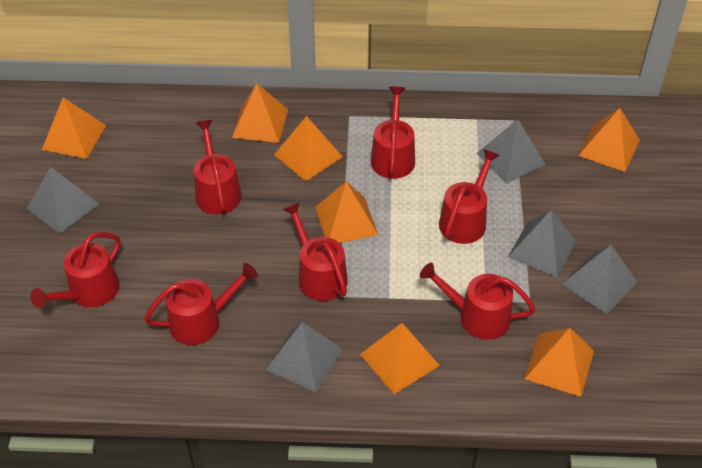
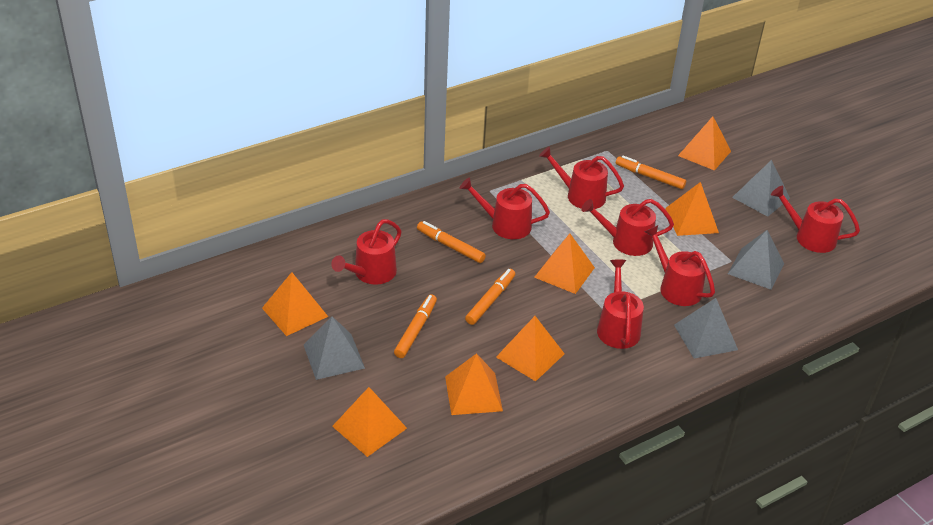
grey pyramid: 5 -> 4
orange marker: 0 -> 4

